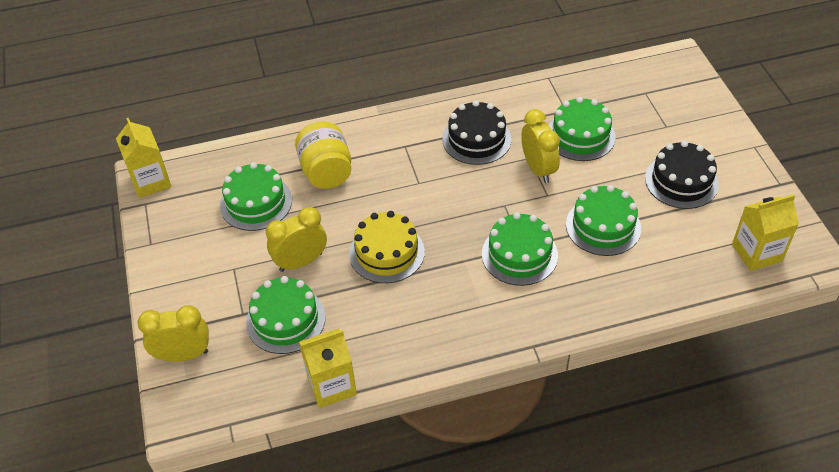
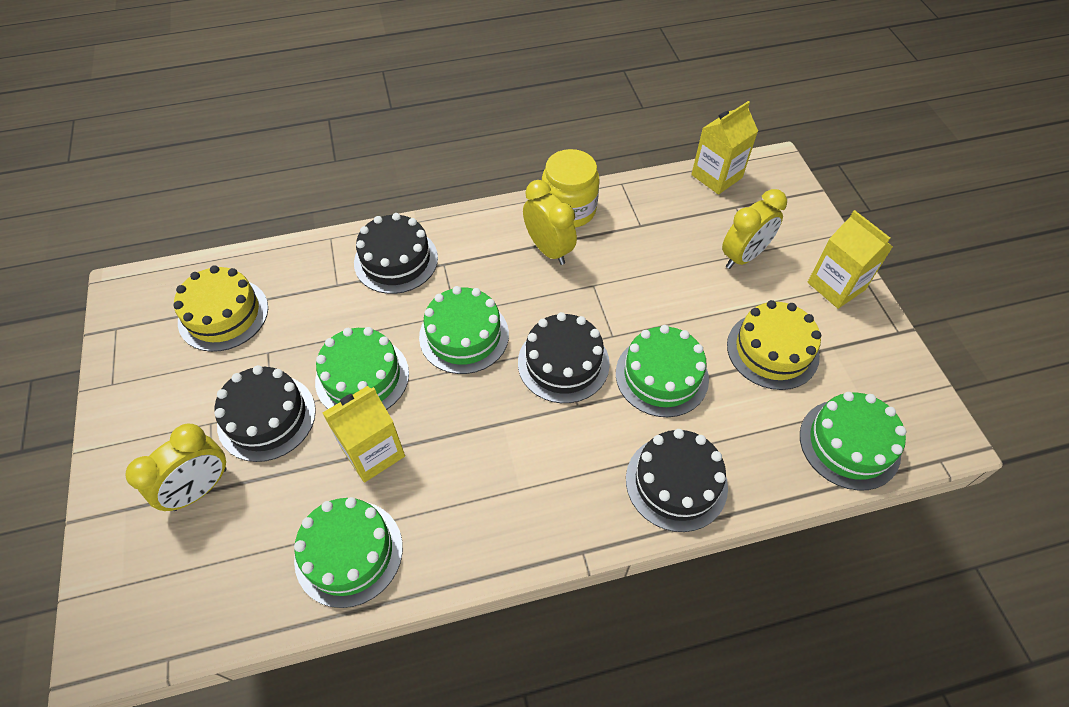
black cake: 2 -> 4
yellow cake: 1 -> 2

